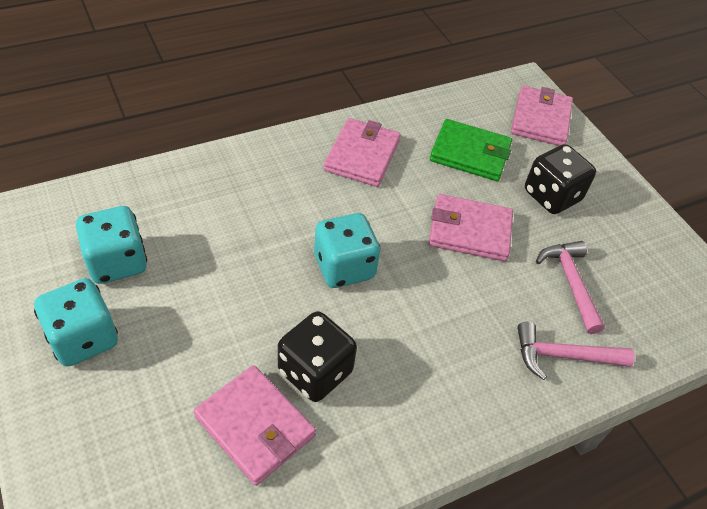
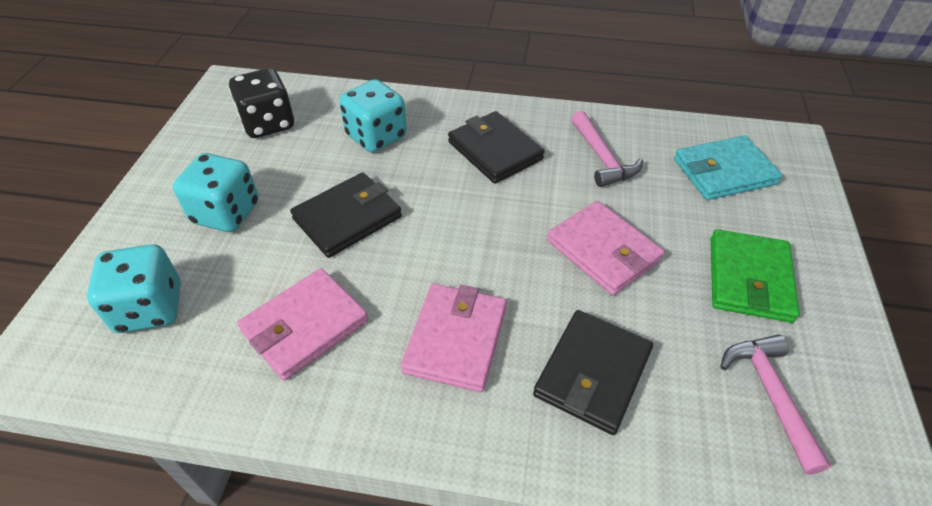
black dice: 2 -> 1
black wallet: 0 -> 3
pink wallet: 4 -> 3
turquoise wallet: 0 -> 1

